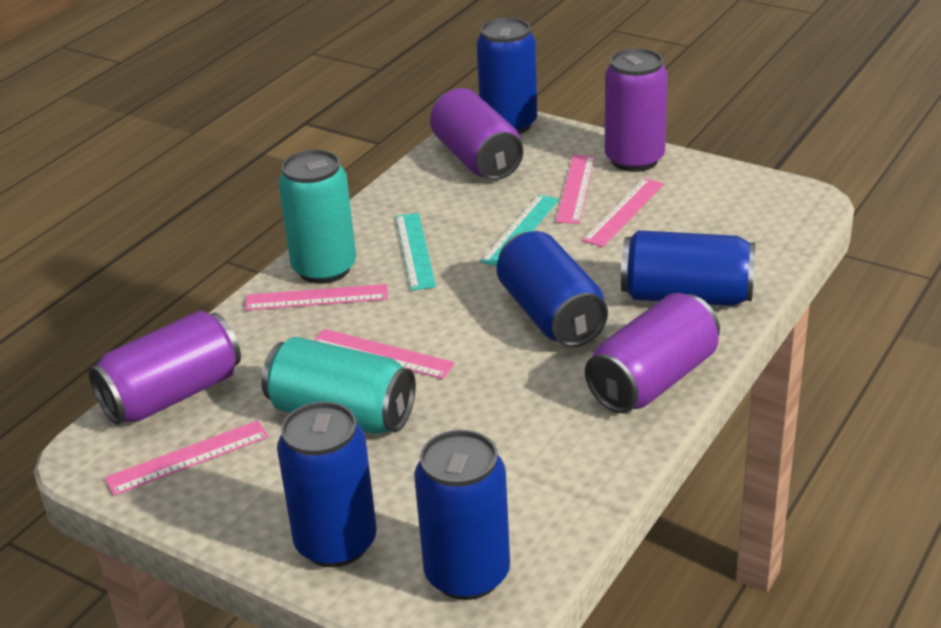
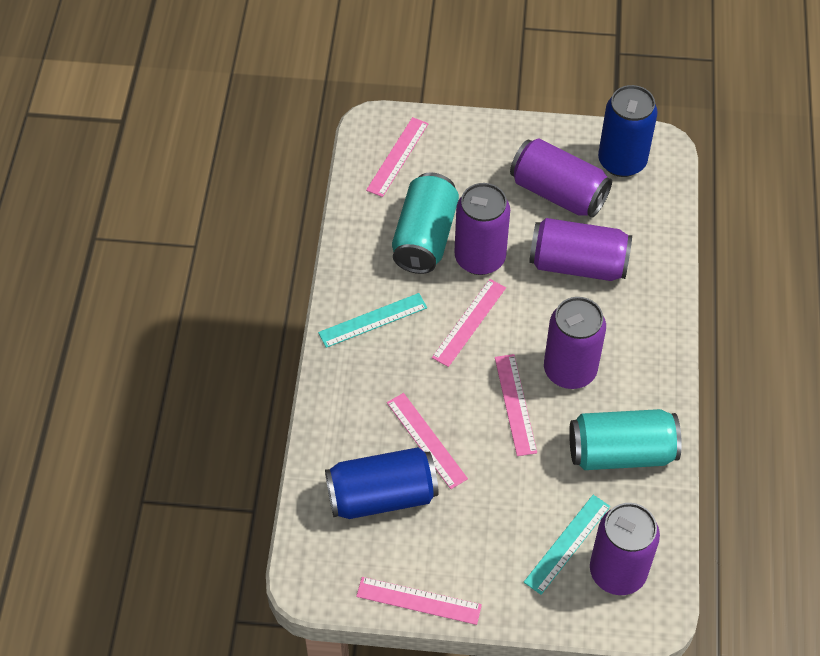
blue can: 5 -> 2
purple can: 4 -> 5

